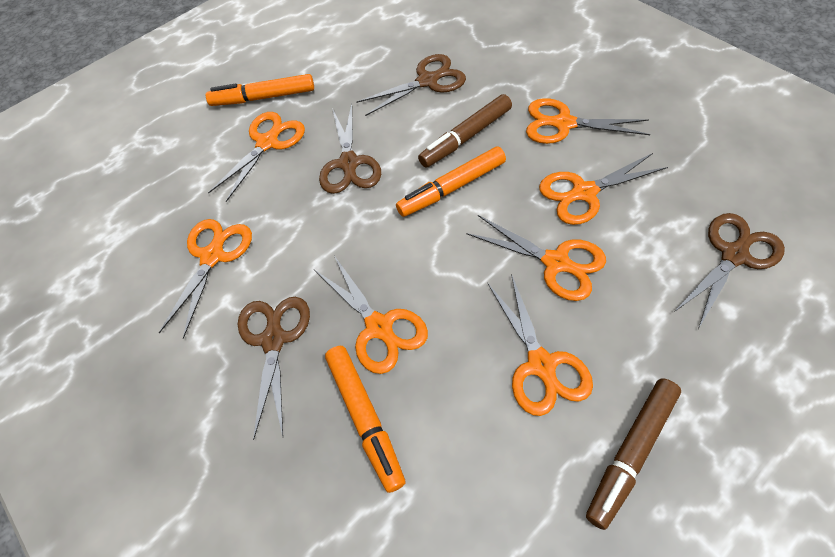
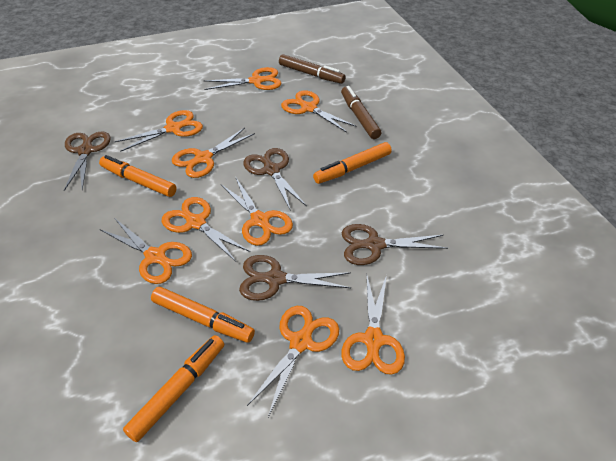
orange marker: 3 -> 4
orange scissors: 7 -> 9

